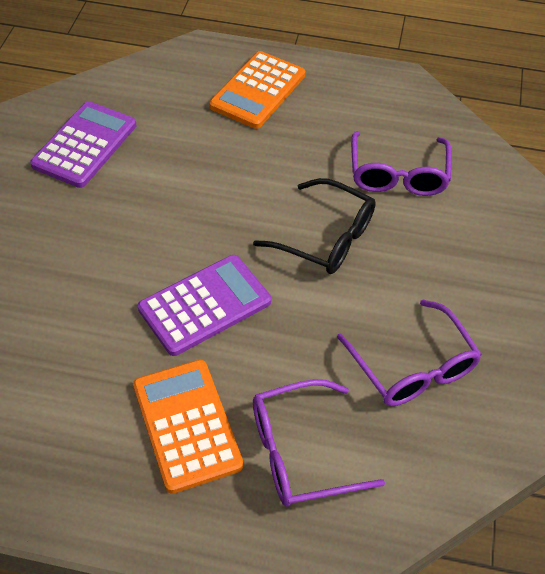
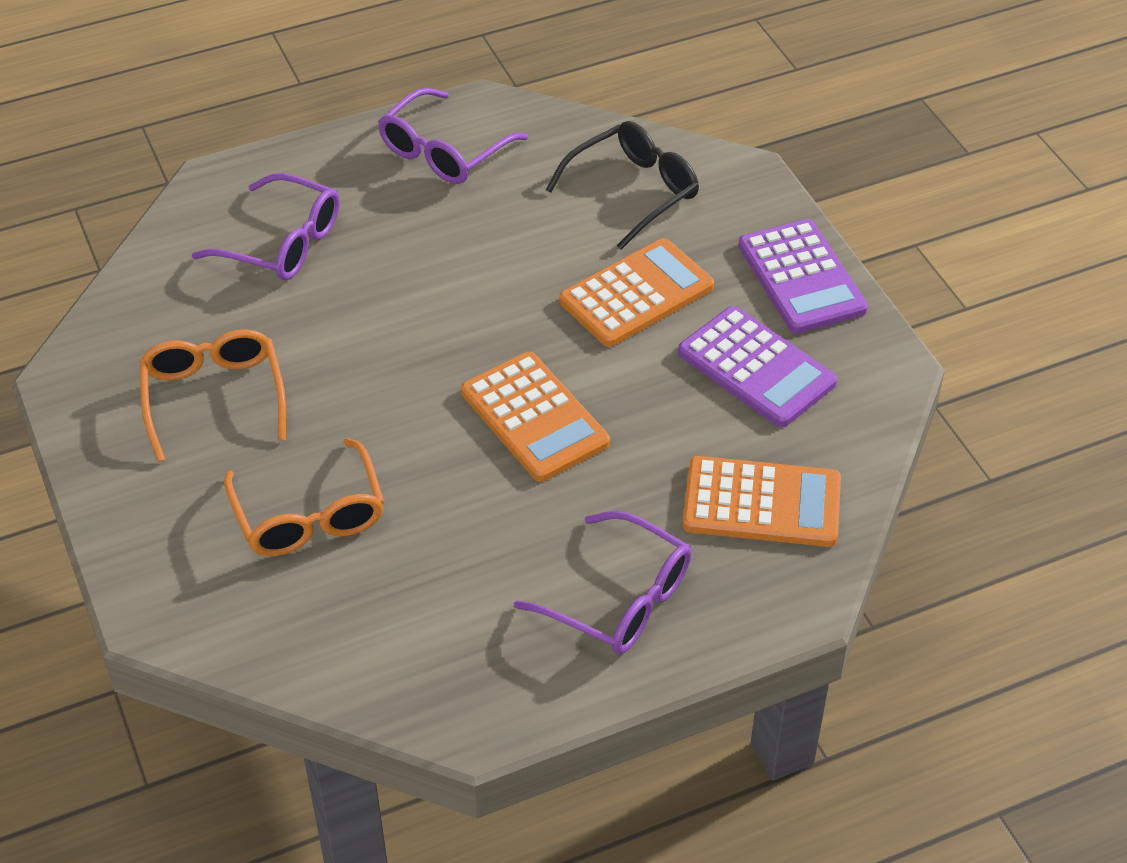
orange calculator: 2 -> 3
orange glasses: 0 -> 2

